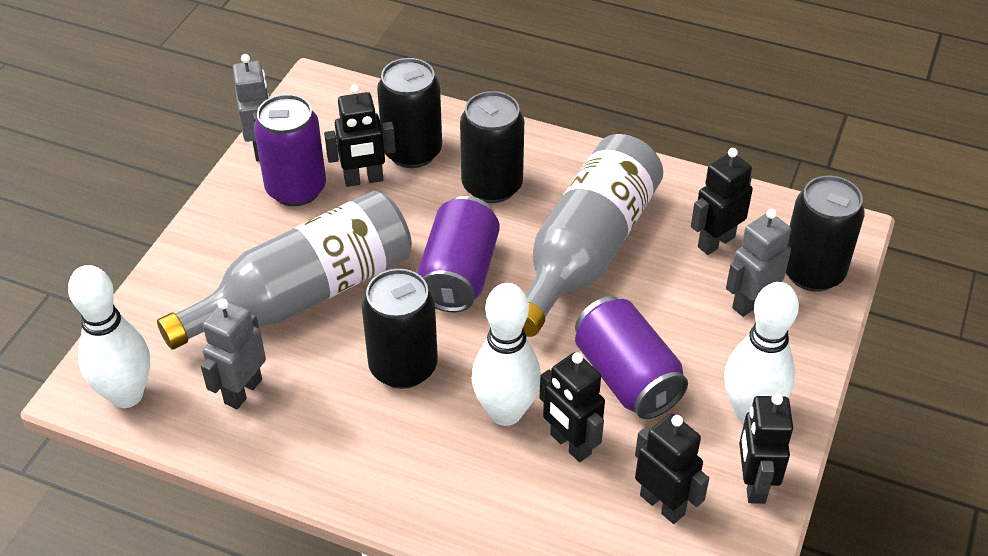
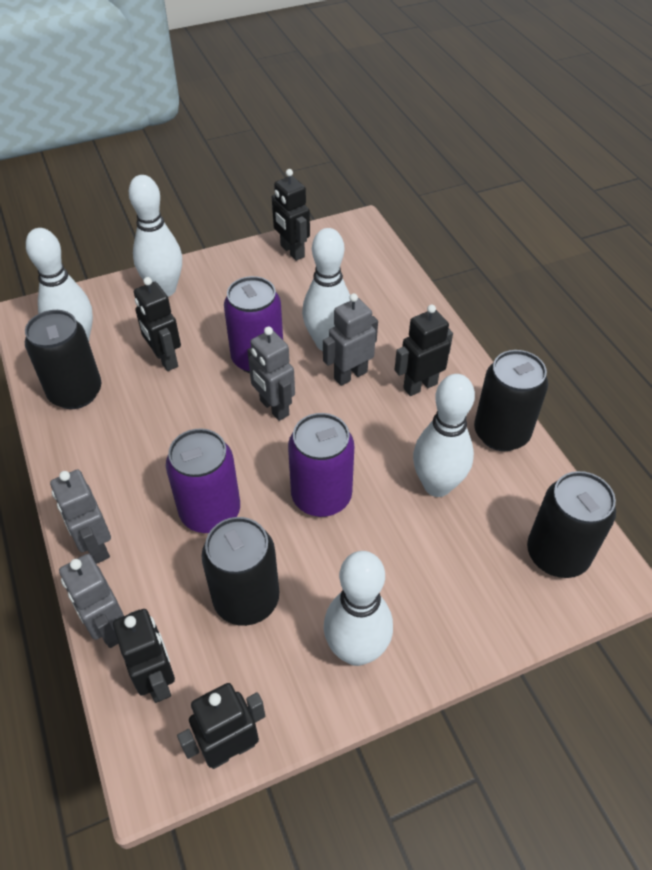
grey bottle: 2 -> 0
grey robot: 3 -> 4
white bowling pin: 3 -> 5

